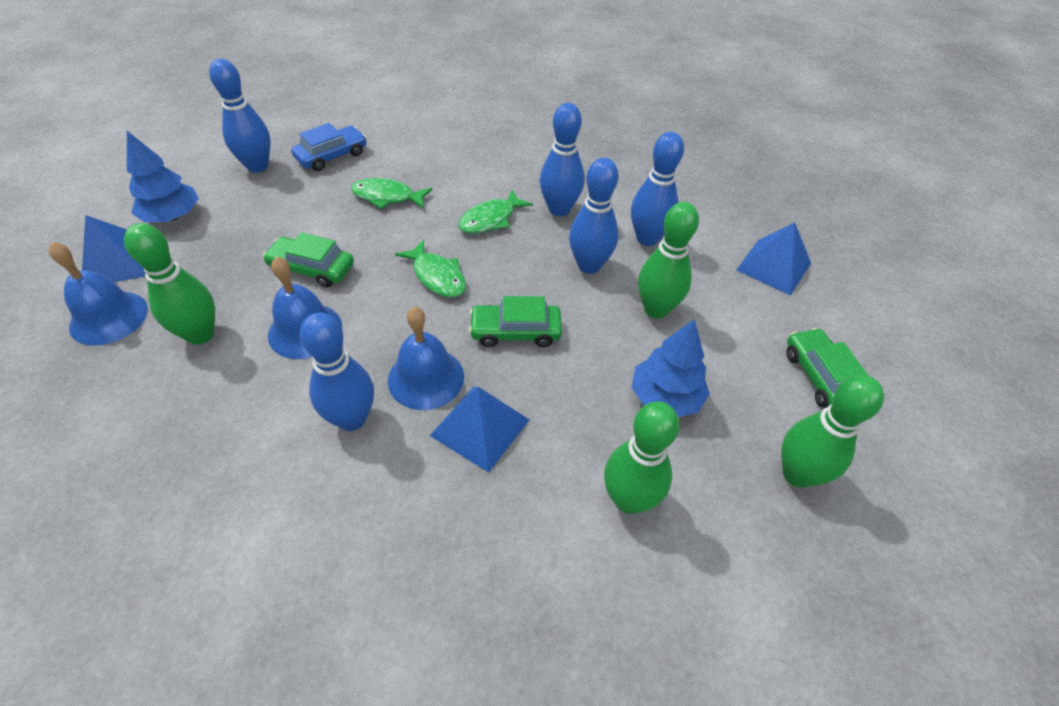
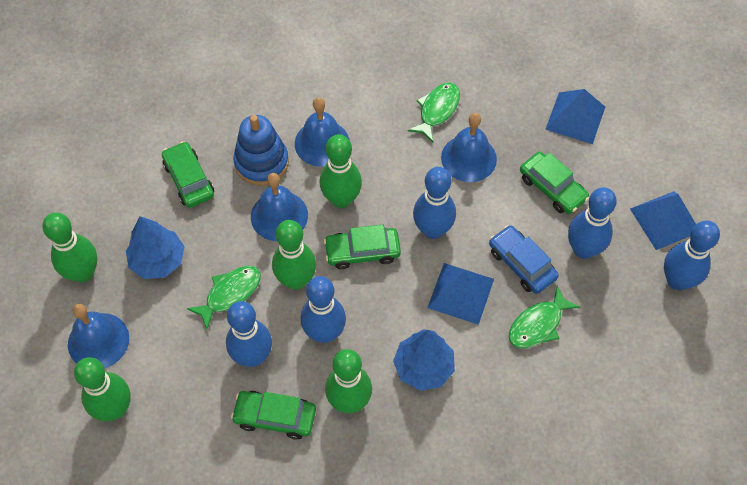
blue bell: 3 -> 4
blue stacking toy: 0 -> 1
green bowling pin: 4 -> 5
green car: 3 -> 4

